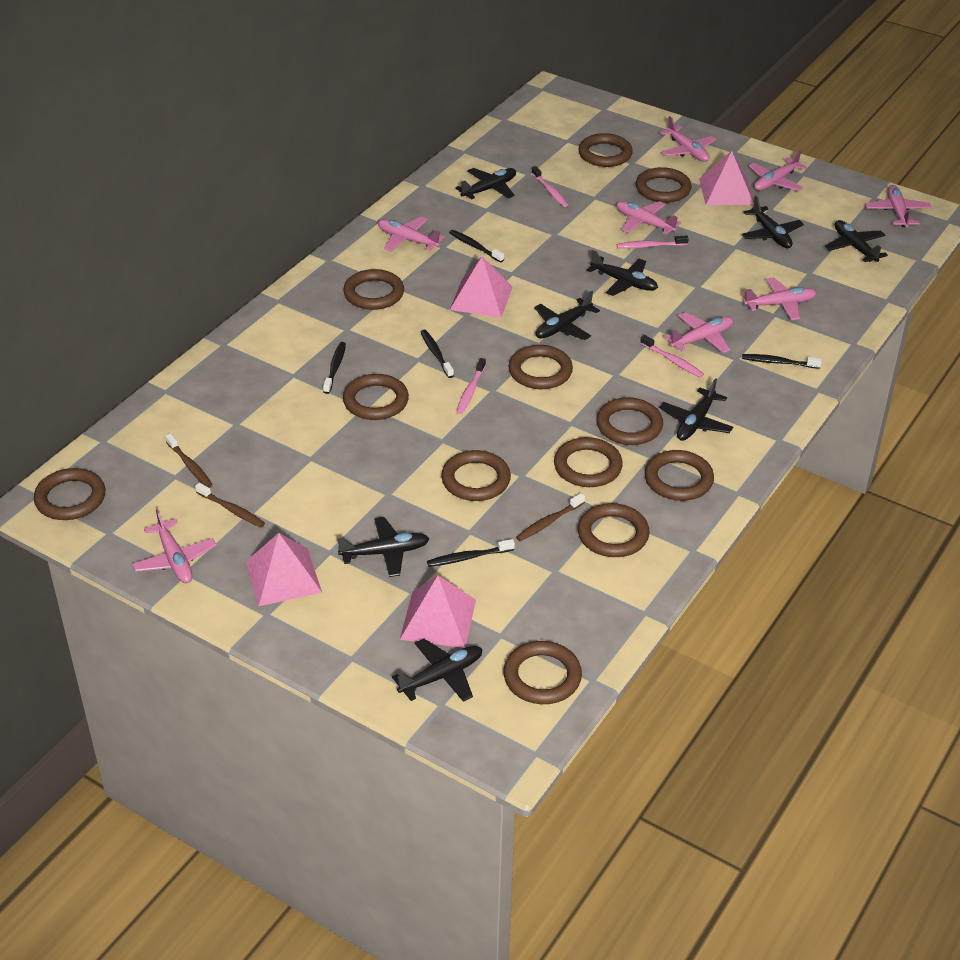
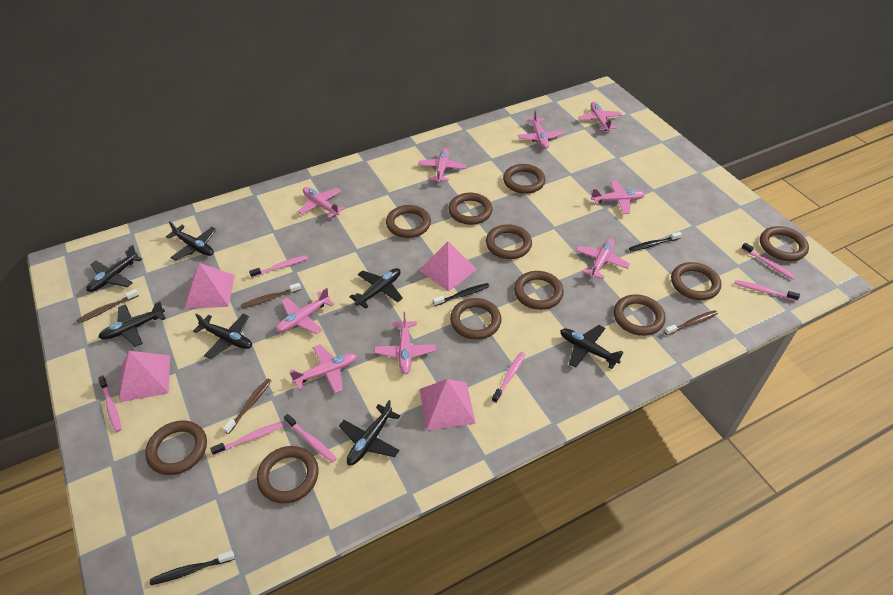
black plane: 8 -> 7
black toothbrush: 5 -> 3
brown ring: 12 -> 11
brown toothbrush: 3 -> 4
pink plane: 8 -> 9
pink toothbrush: 4 -> 7

